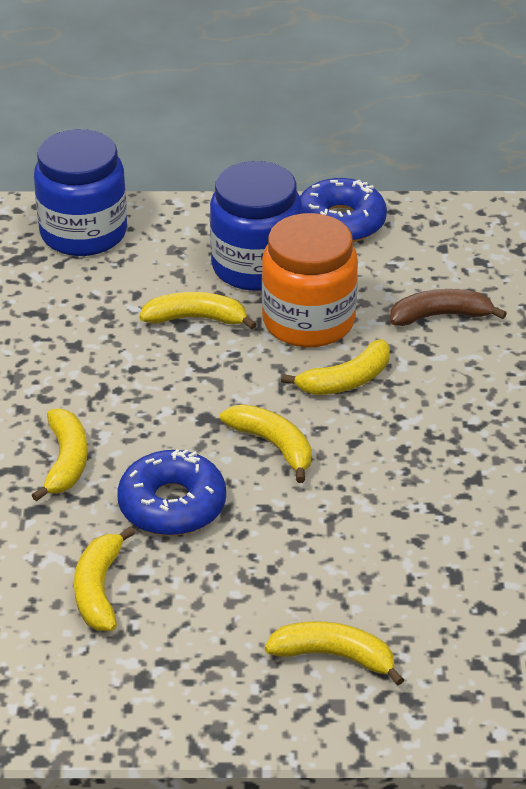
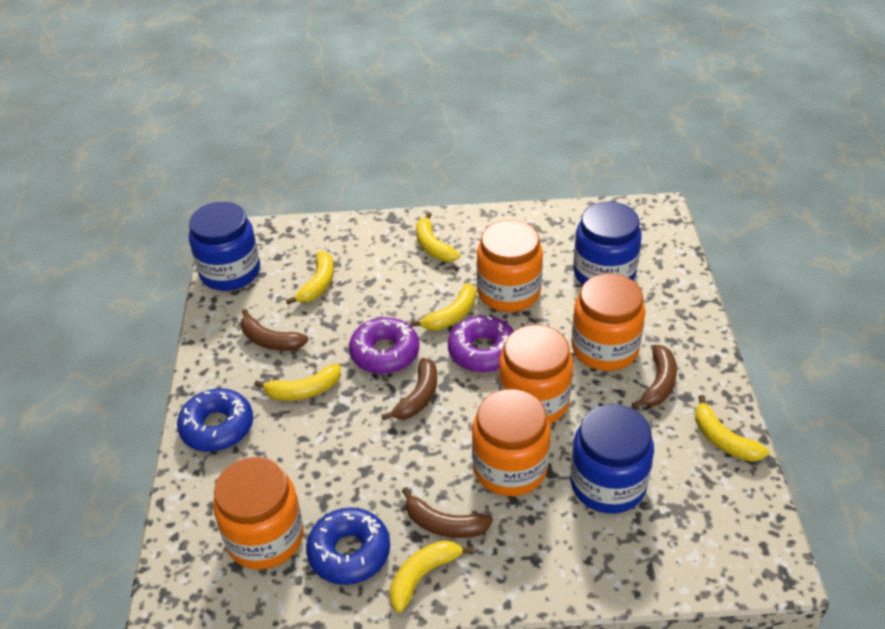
blue jar: 2 -> 3
brown banana: 1 -> 4
orange jar: 1 -> 5
purple donut: 0 -> 2

